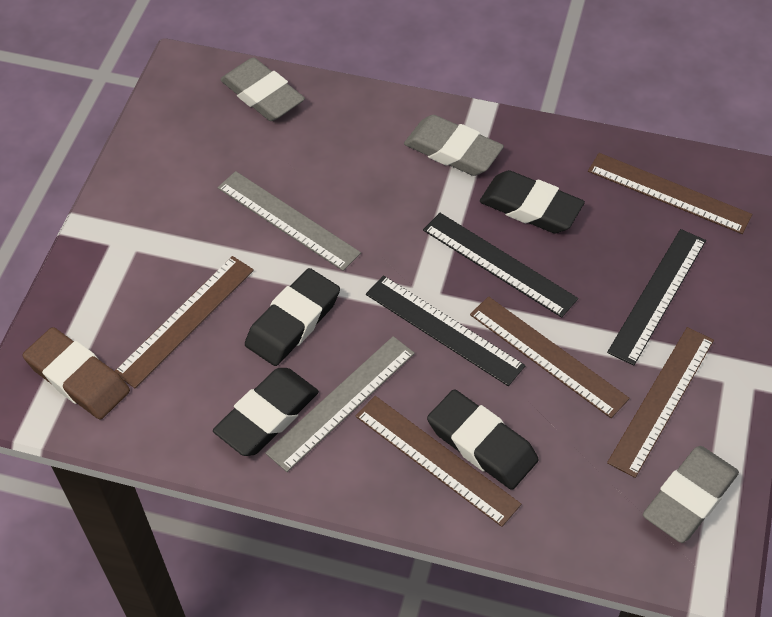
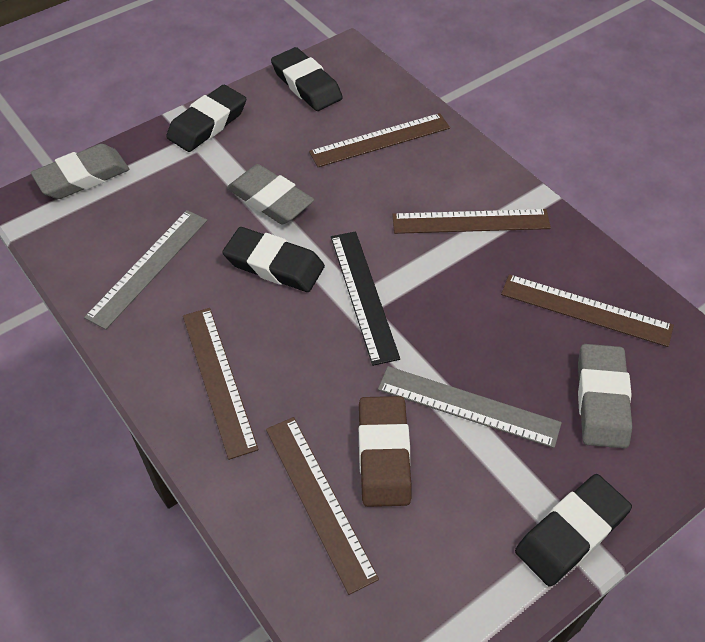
black ruler: 3 -> 1

